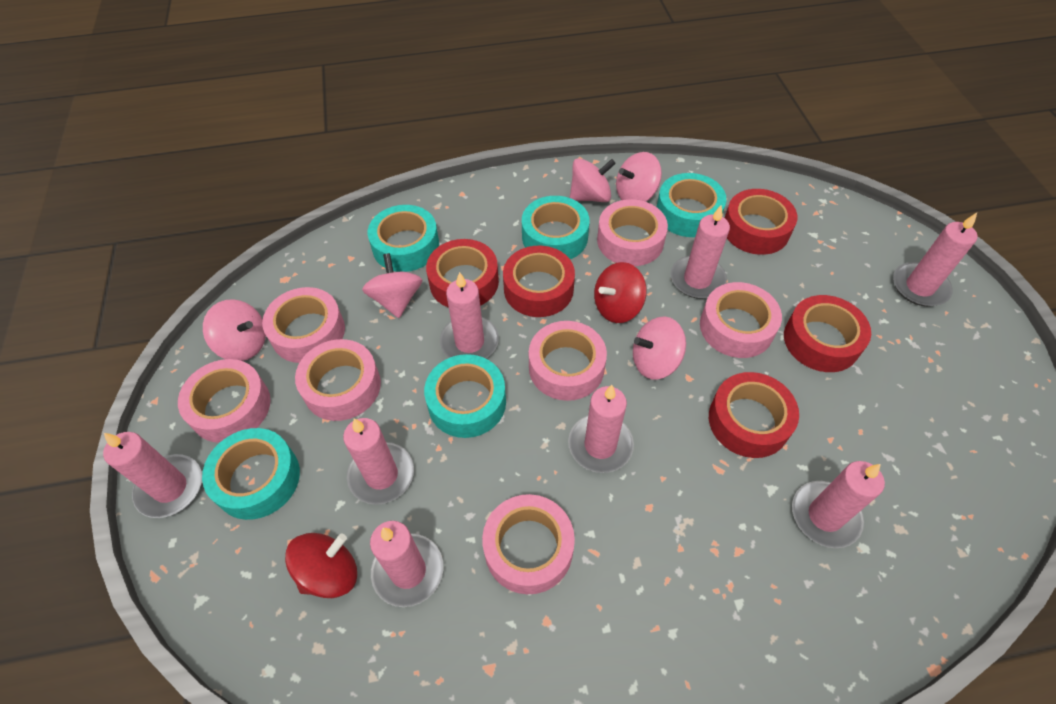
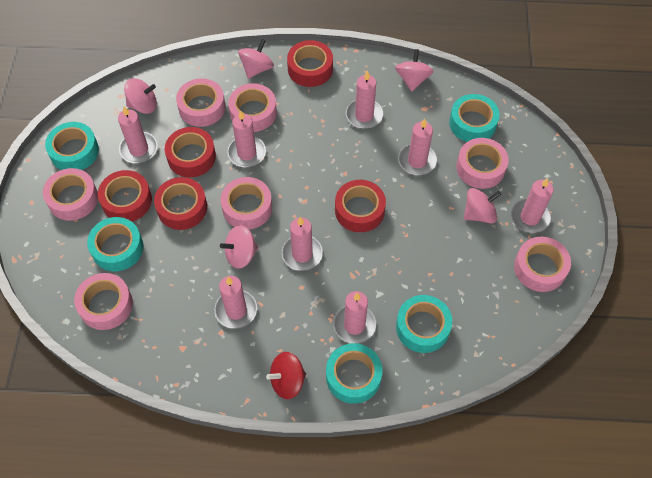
red spinning top: 2 -> 1

